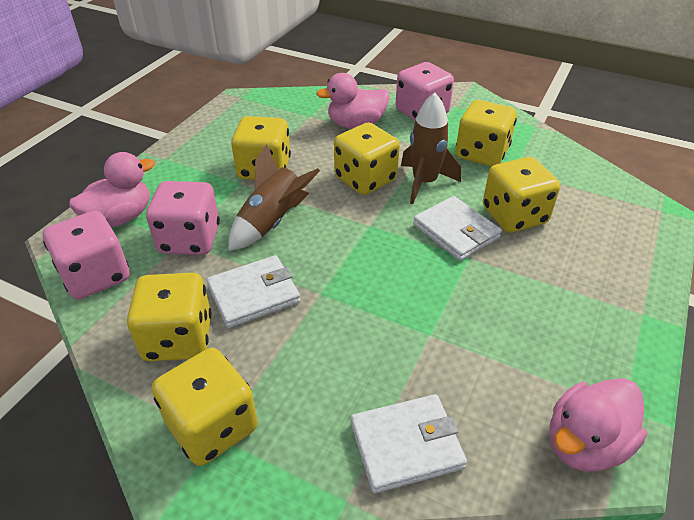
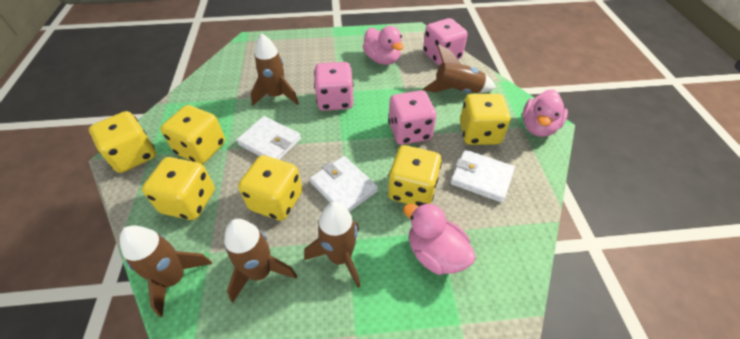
brown rocket: 2 -> 5

